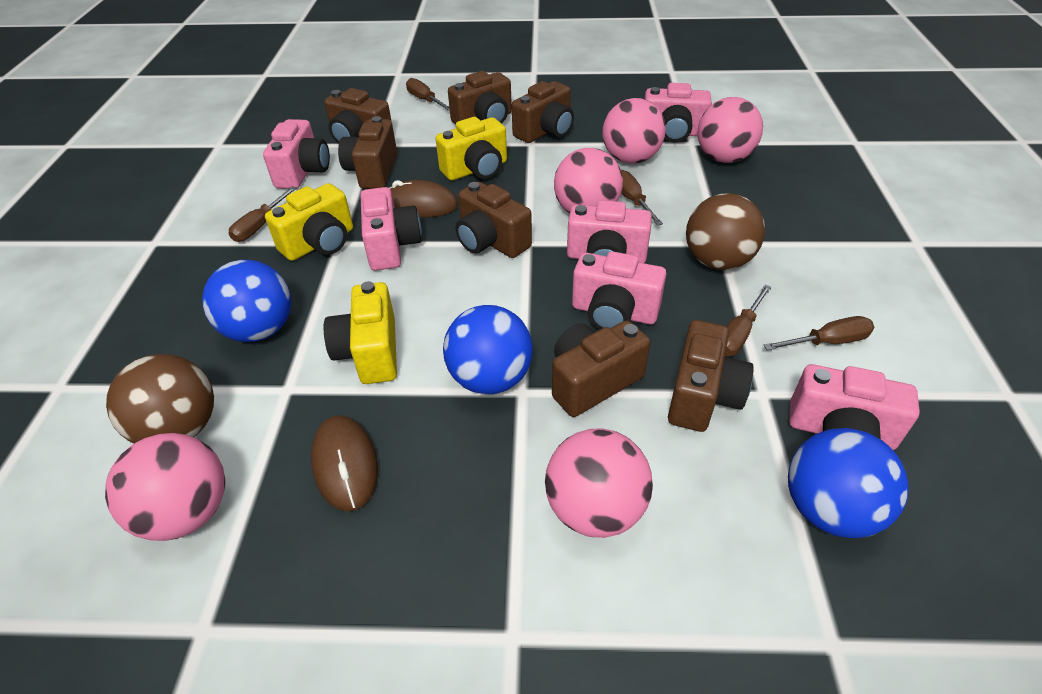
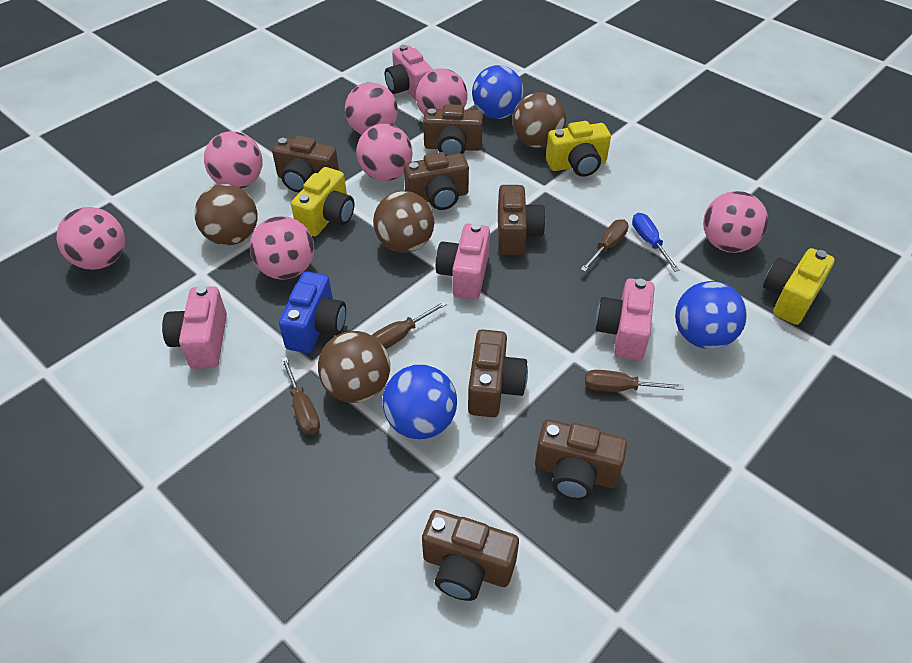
blue camera: 0 -> 1
blue screwdriver: 0 -> 1
brown ball: 2 -> 4
brown mouse: 2 -> 0
brown screwdriver: 5 -> 4
pink ball: 5 -> 7
pink camera: 6 -> 4

